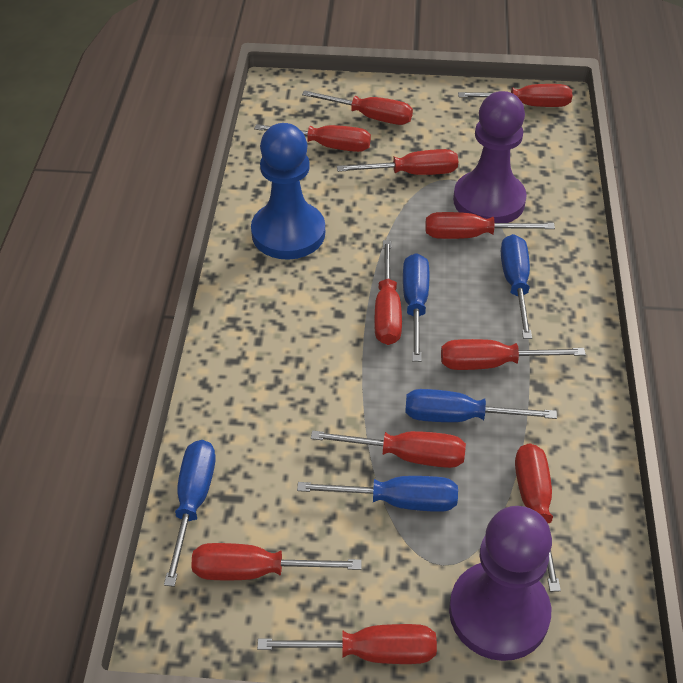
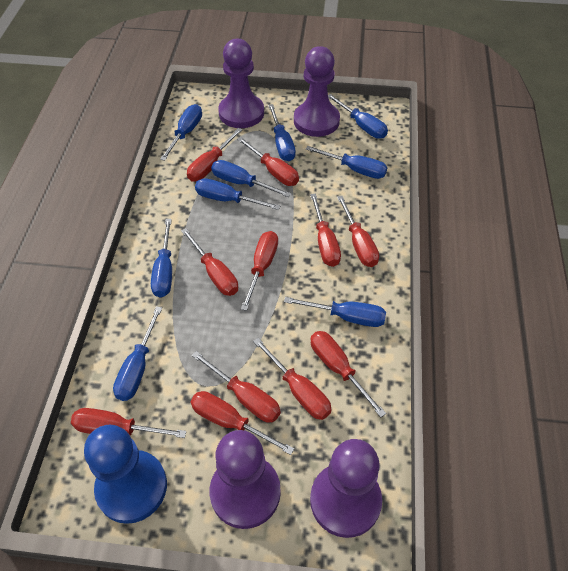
blue screwdriver: 5 -> 9
purple pawn: 2 -> 4

